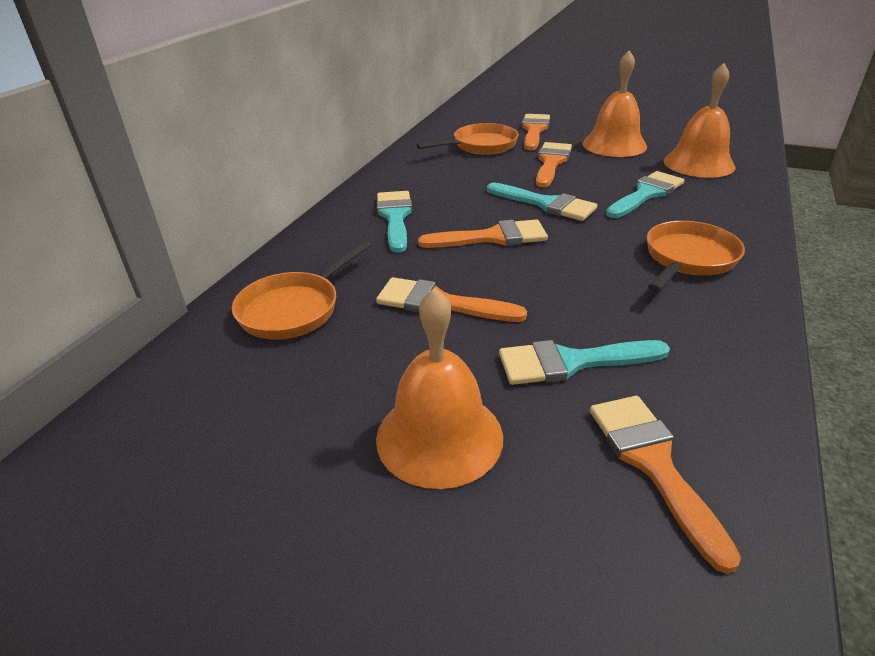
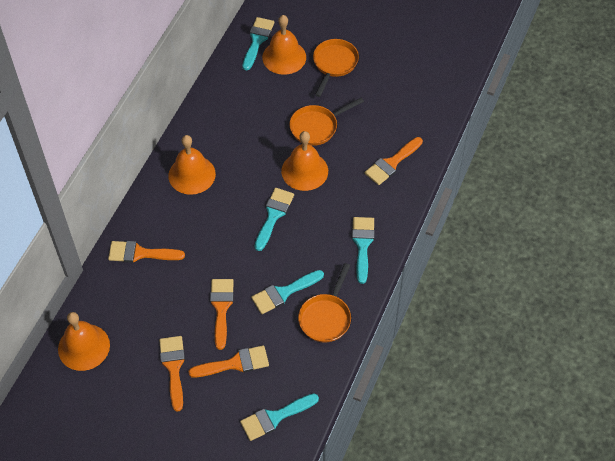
orange bell: 3 -> 4
turquoise brush: 4 -> 5

